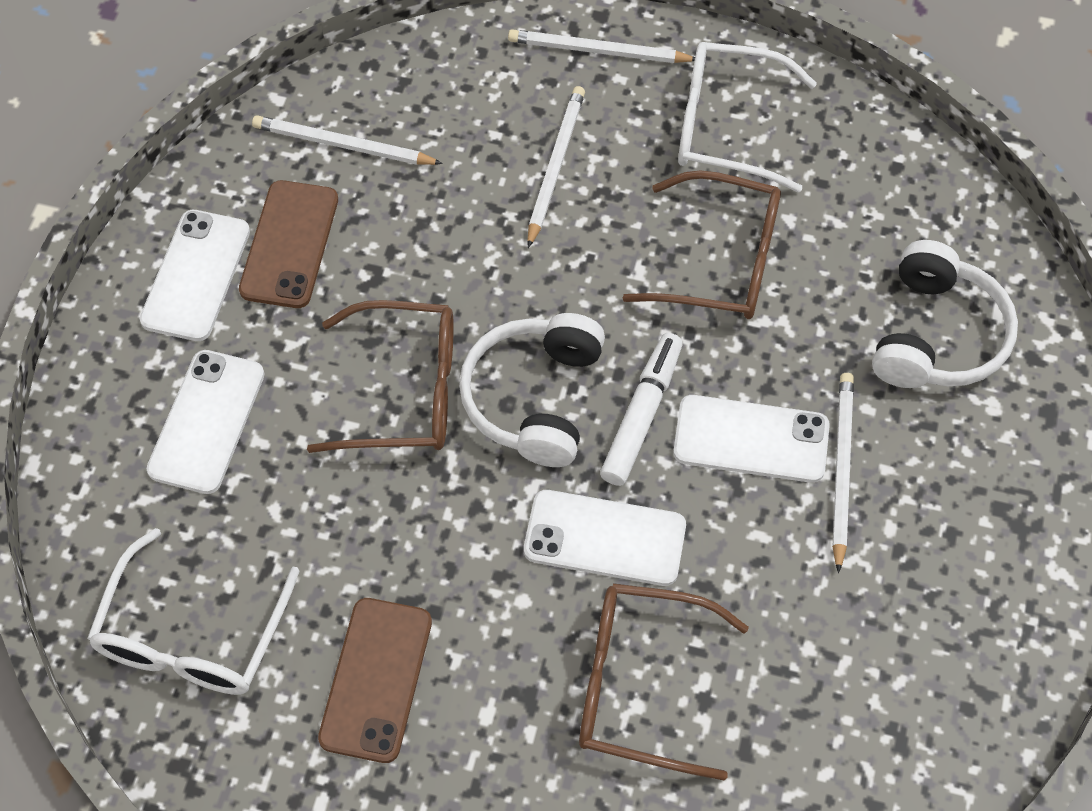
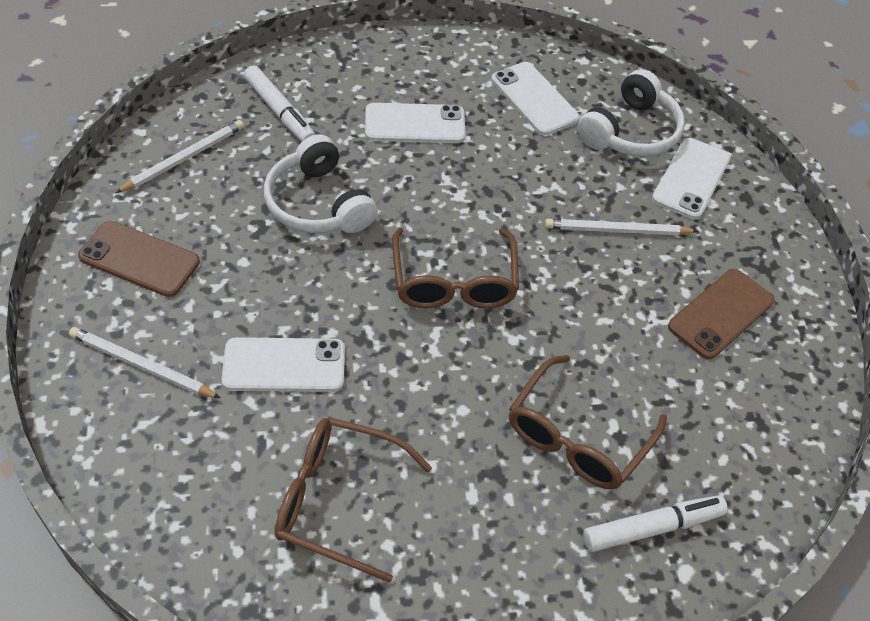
white glasses: 2 -> 0
white marker: 1 -> 2
white pencil: 4 -> 3

